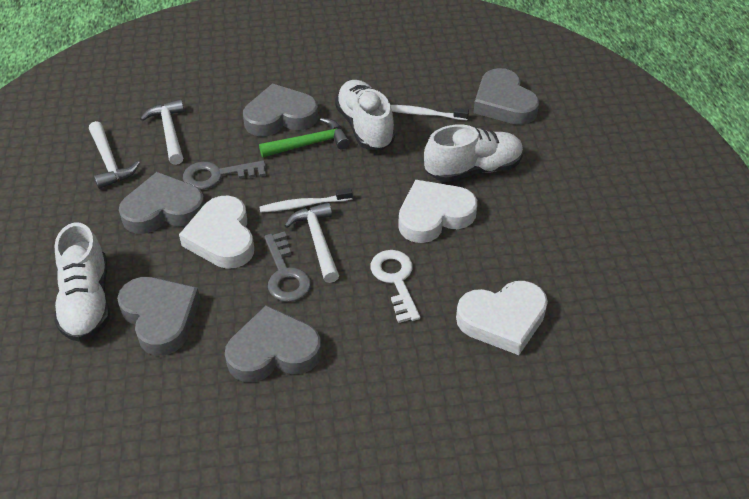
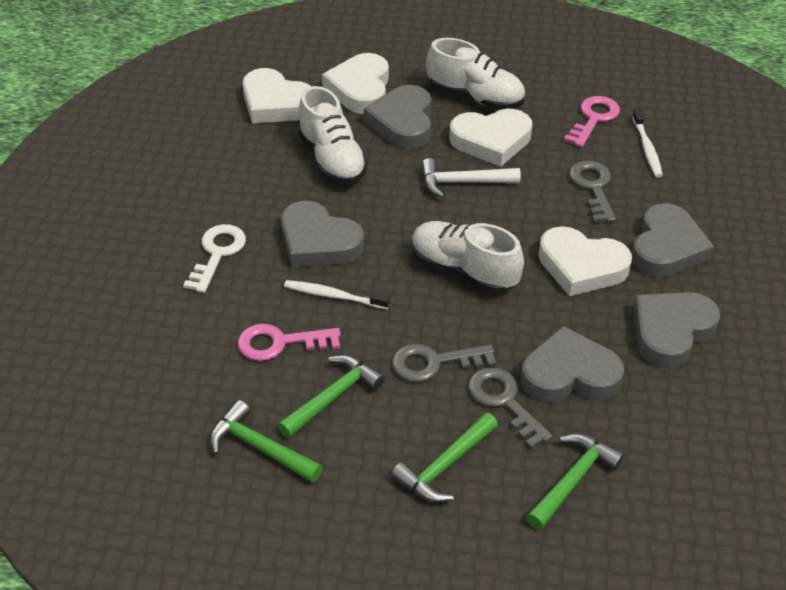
green hammer: 1 -> 4
grey key: 2 -> 3
pink key: 0 -> 2
white hammer: 3 -> 1
white heart: 3 -> 4

